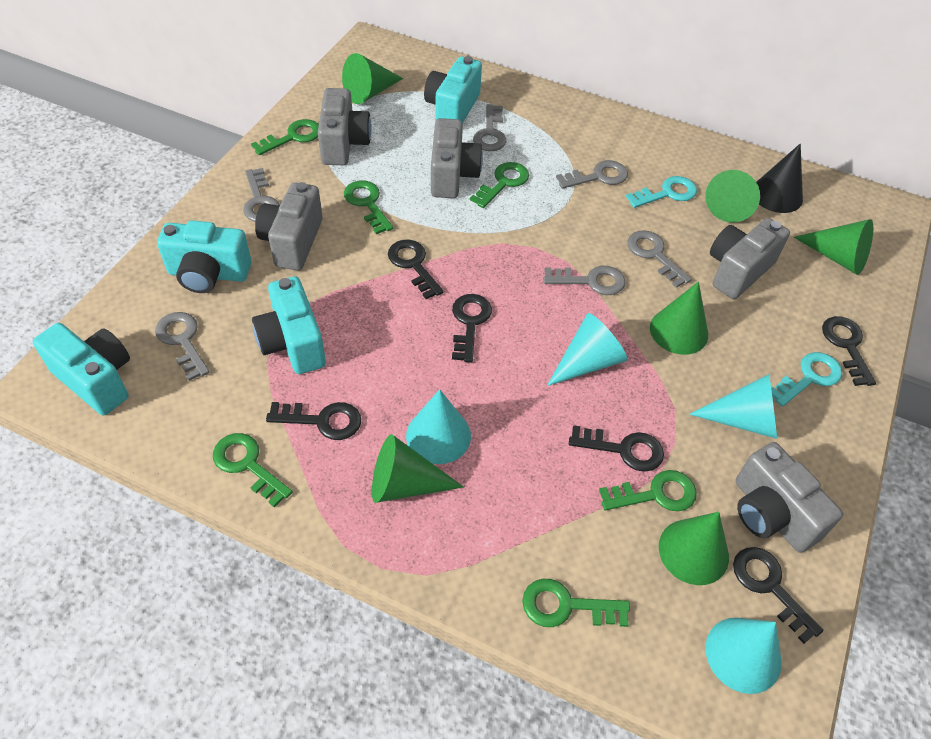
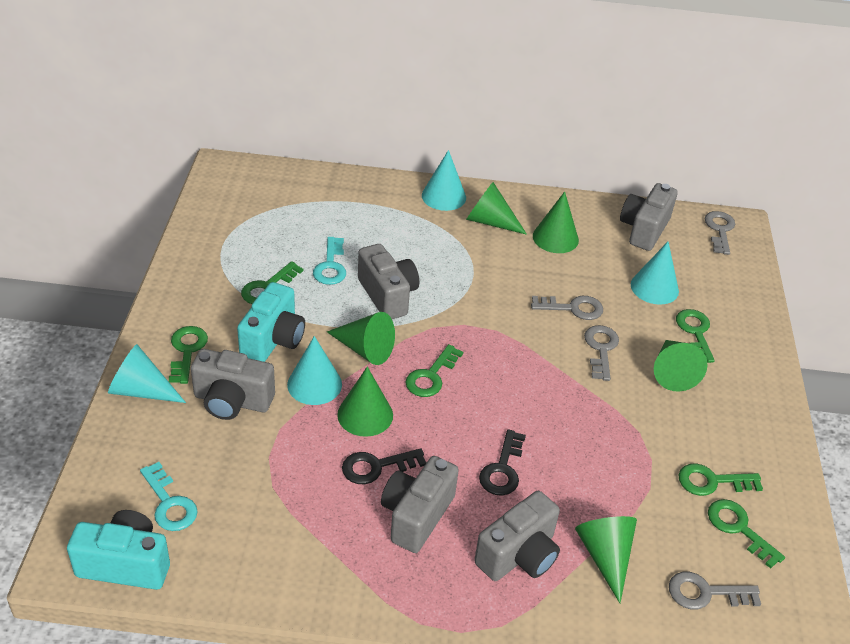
black cone: 1 -> 0
black key: 6 -> 2
grey key: 6 -> 4
turquoise camera: 4 -> 2

